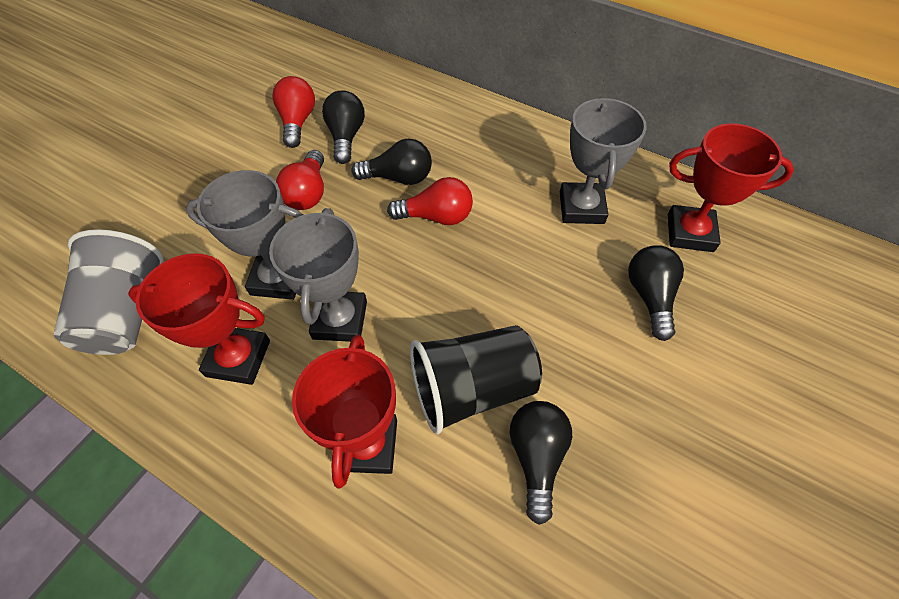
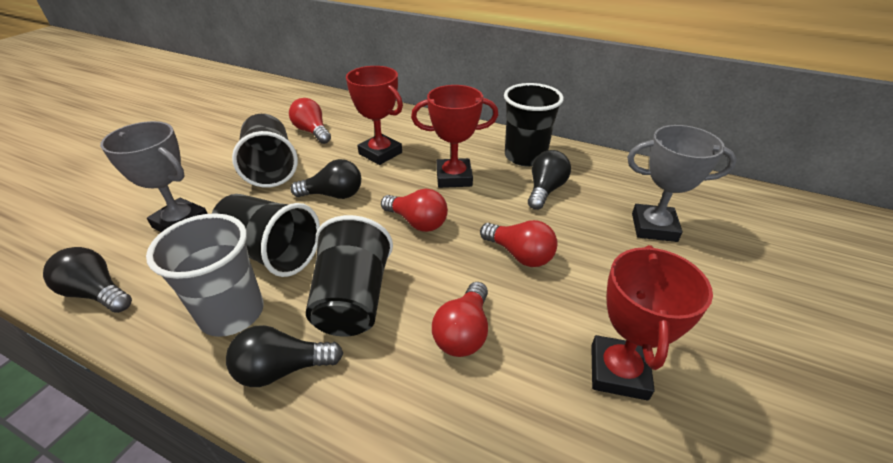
black cup: 1 -> 4
grey trophy: 3 -> 2
red light bulb: 3 -> 4

